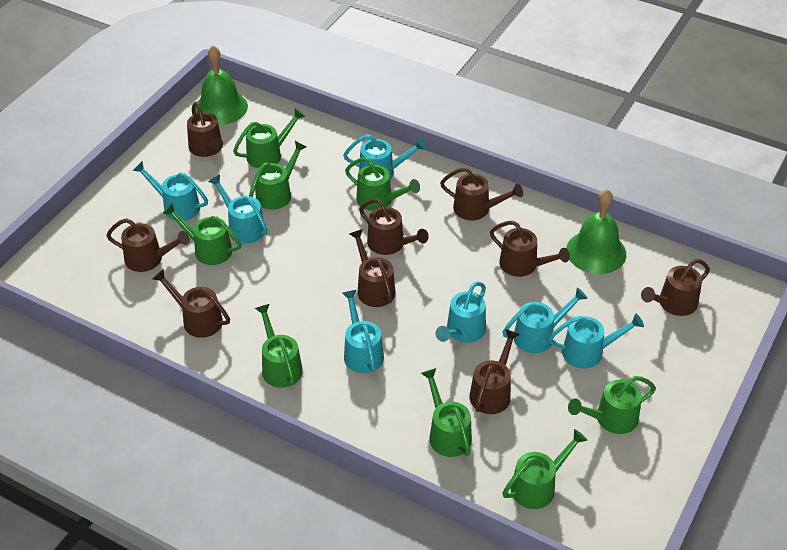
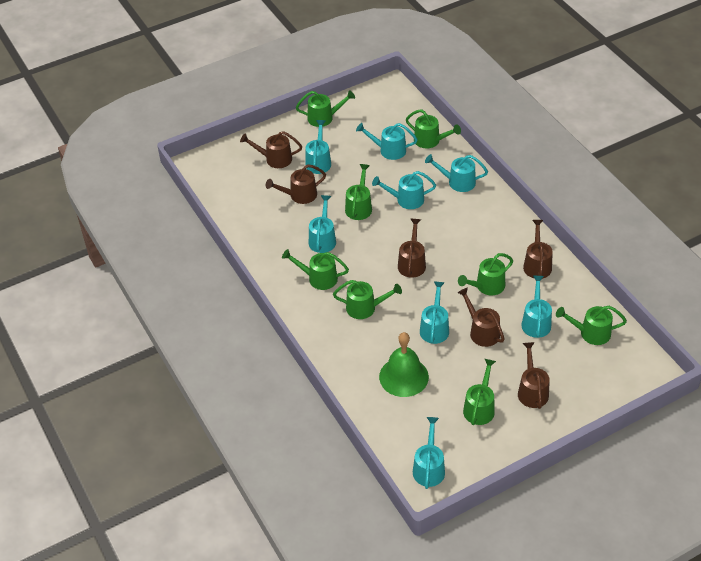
brown watering can: 9 -> 6
green bell: 2 -> 1
turquoise watering can: 7 -> 8

